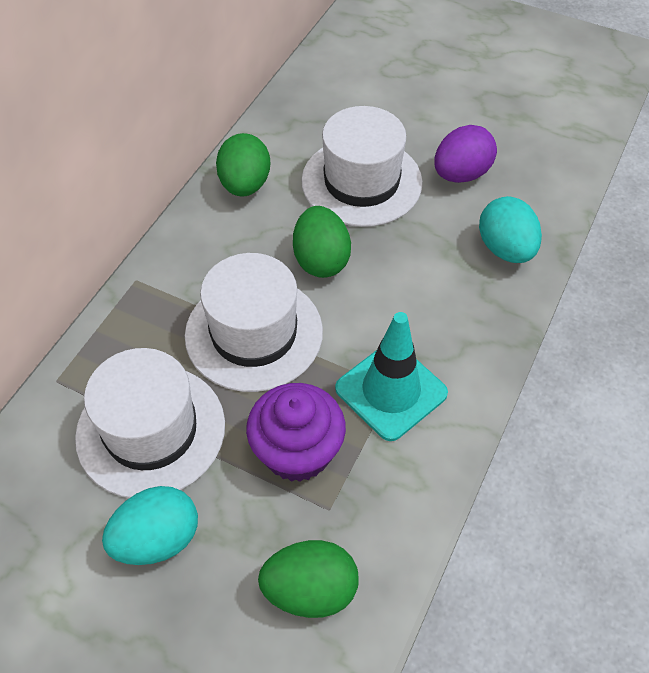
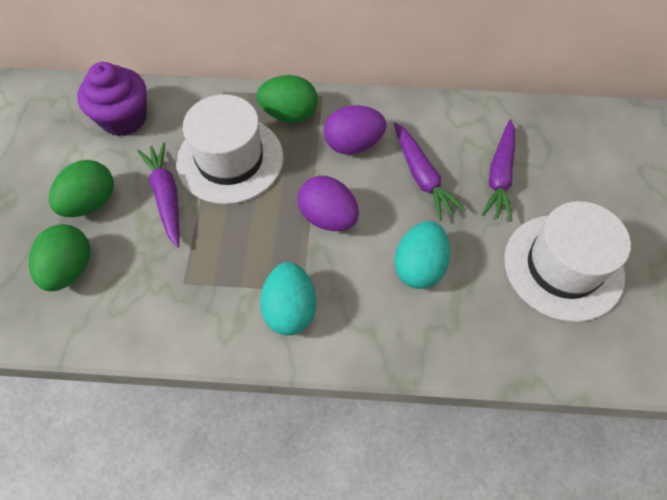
purple carrot: 0 -> 3
purple egg: 1 -> 2
turquoise traffic cone: 1 -> 0
white hat: 3 -> 2

